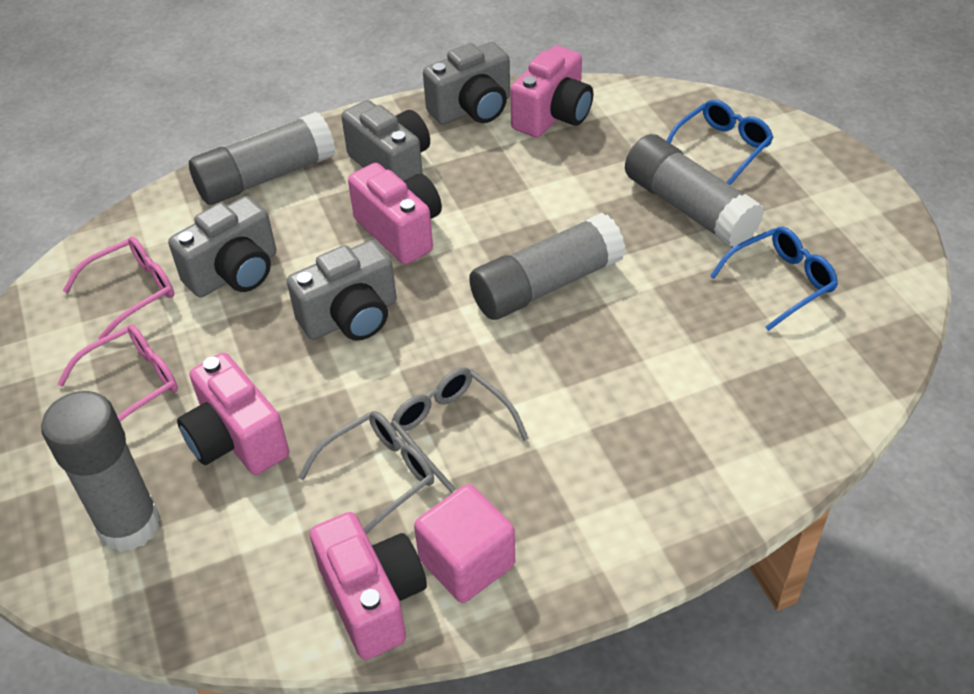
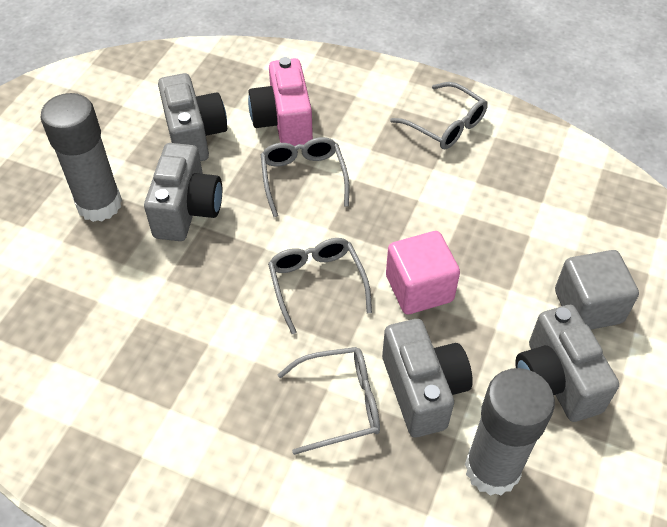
blue glasses: 2 -> 0
grey cube: 0 -> 1
grey glasses: 2 -> 4
grey glue stick: 4 -> 2
pink camera: 4 -> 1
pink glasses: 2 -> 0

